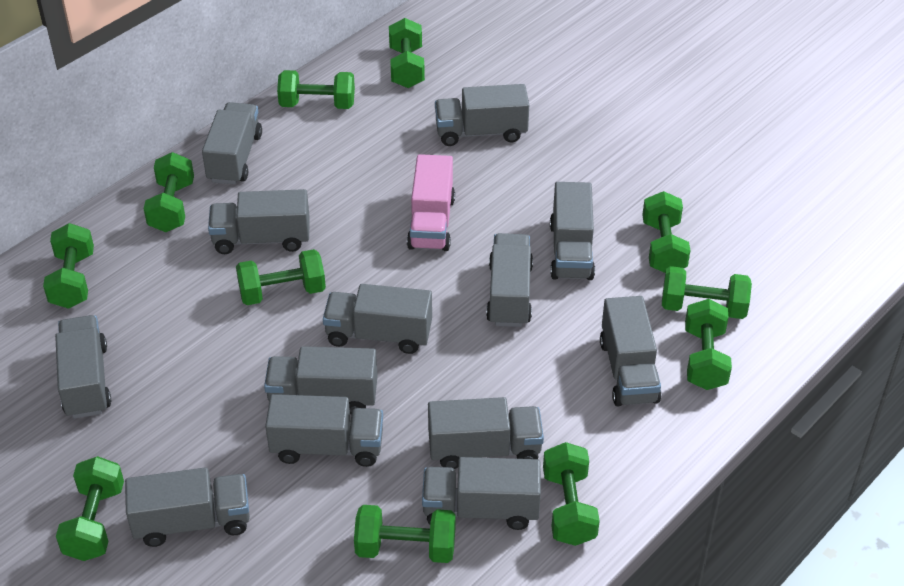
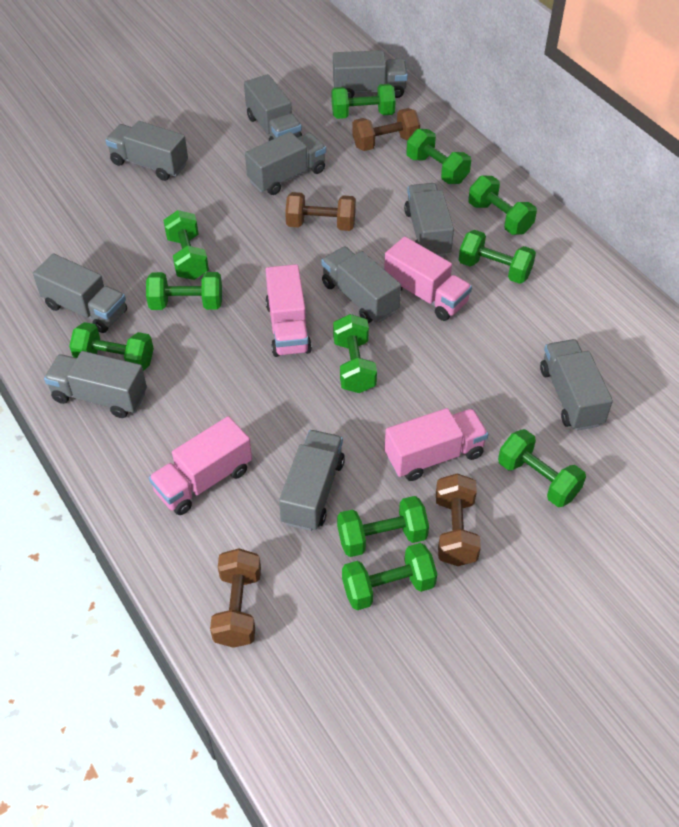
brown dumbbell: 0 -> 4
grey truck: 13 -> 10
pink truck: 1 -> 4

